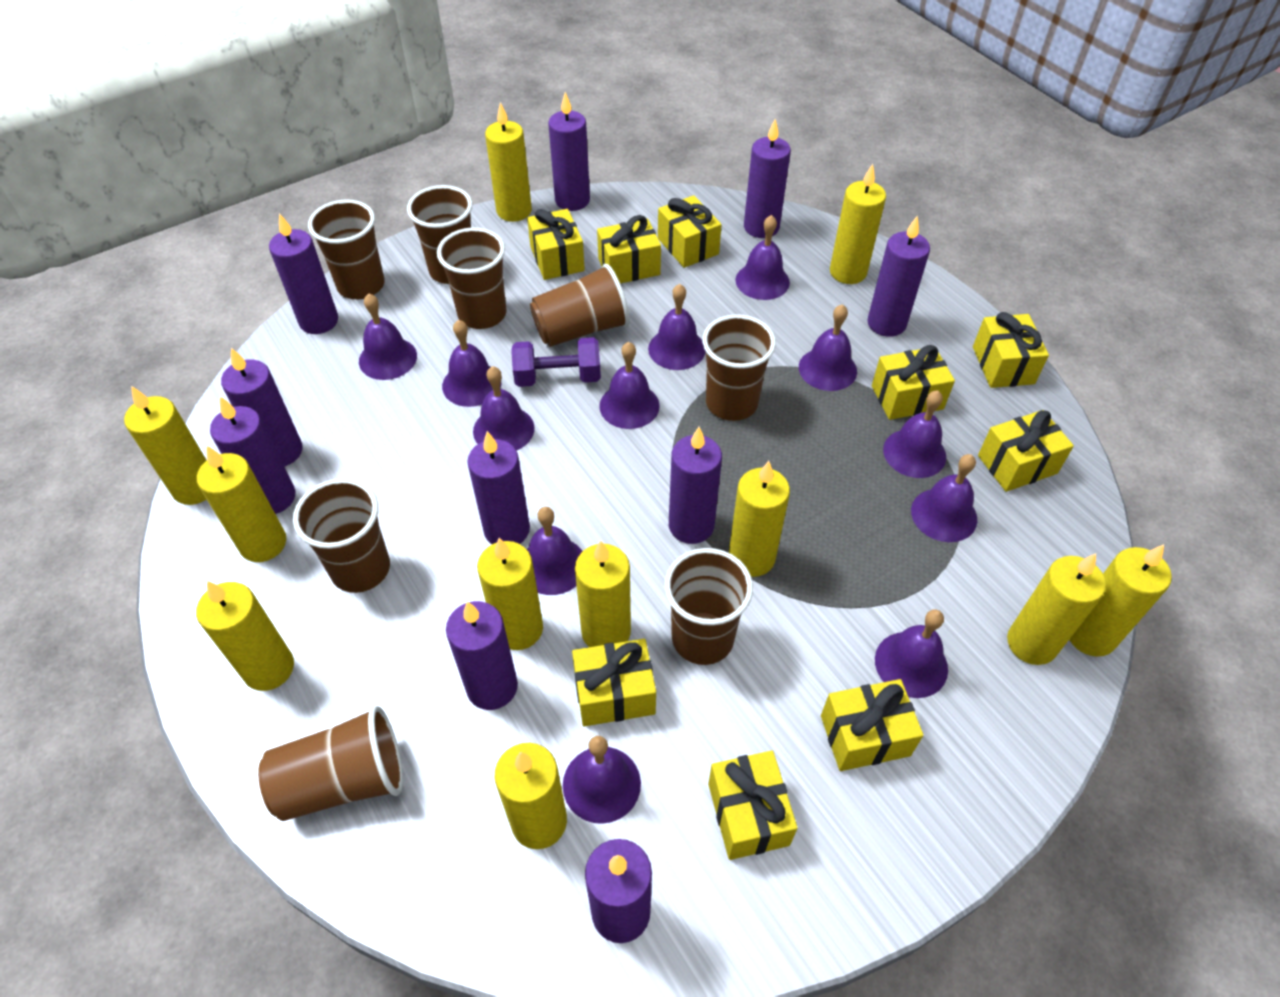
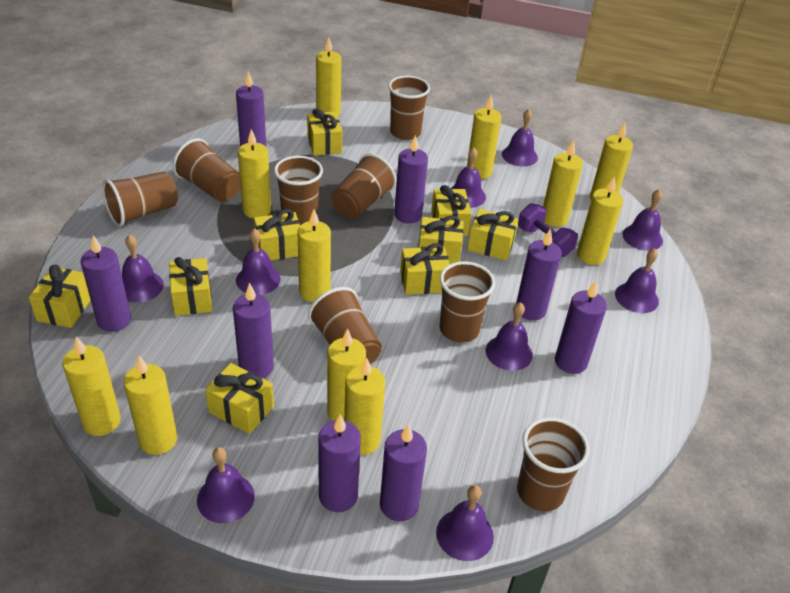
purple bell: 12 -> 9
purple candle: 10 -> 8

